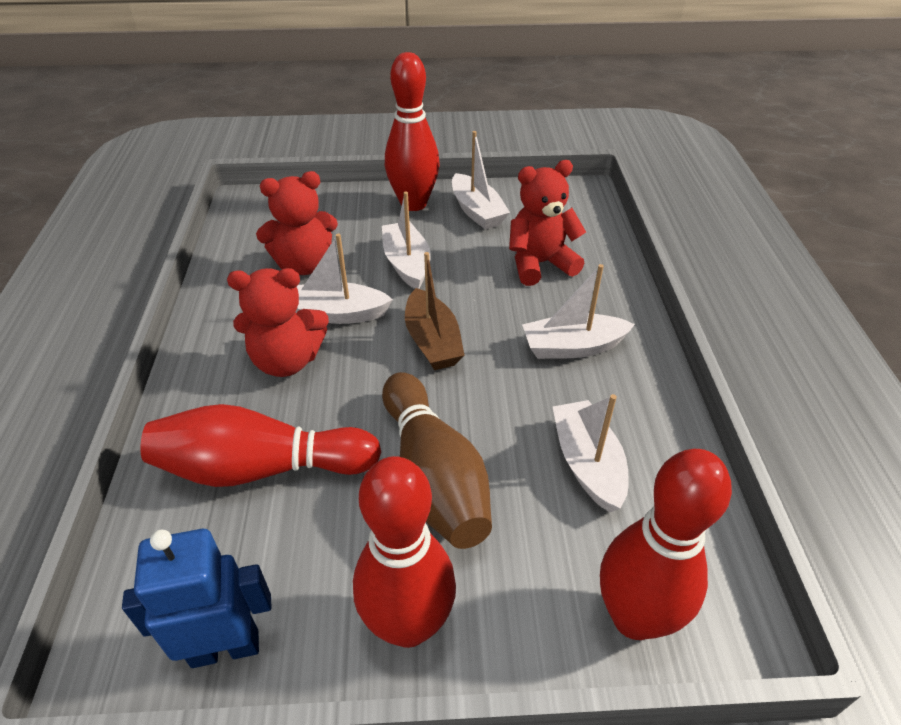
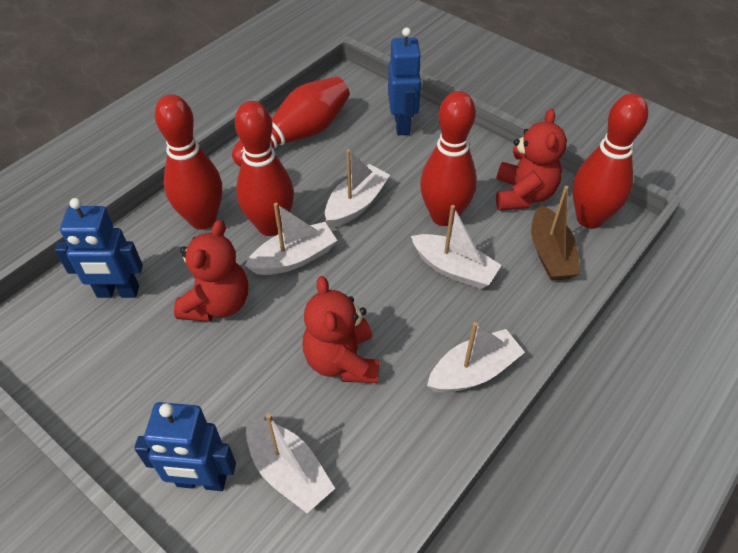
blue robot: 1 -> 3
brown bowling pin: 1 -> 0
red bowling pin: 4 -> 5

